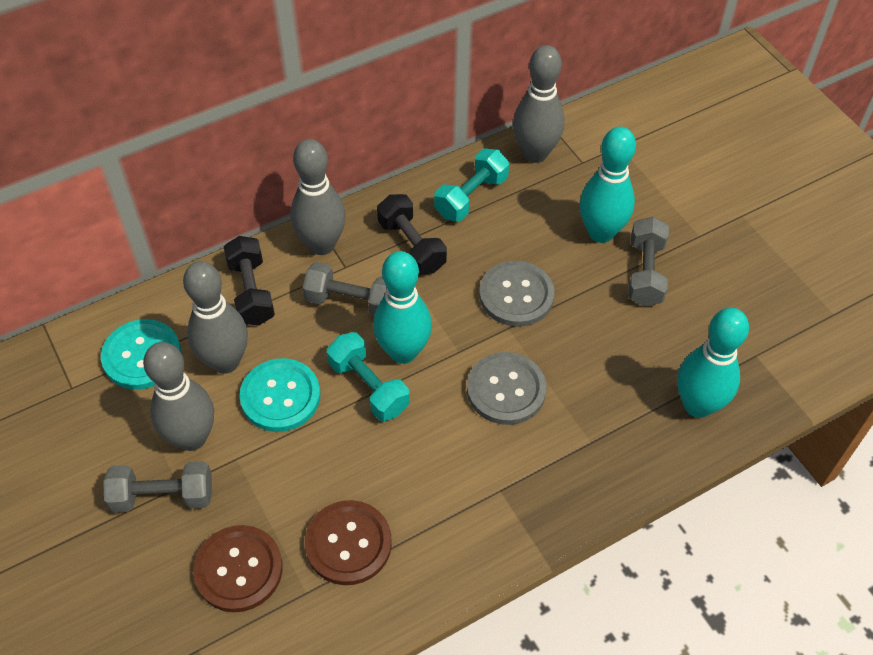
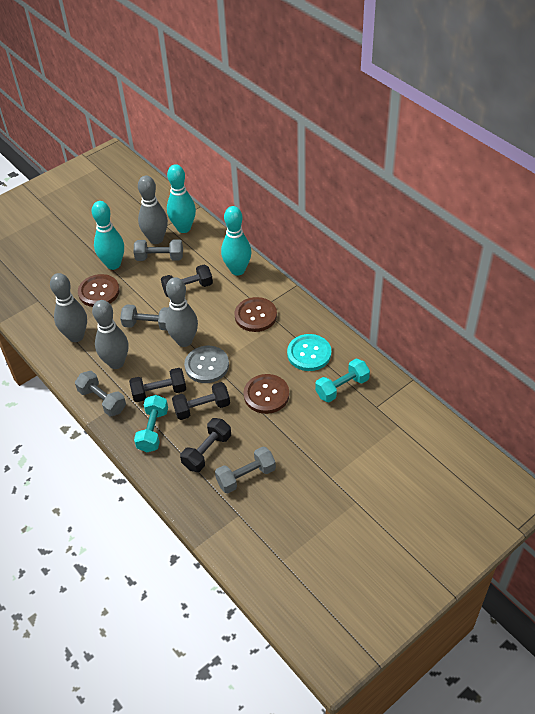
black dumbbell: 2 -> 4
brown button: 2 -> 3
grey button: 2 -> 1
grey dumbbell: 3 -> 4
turquoise button: 2 -> 1

